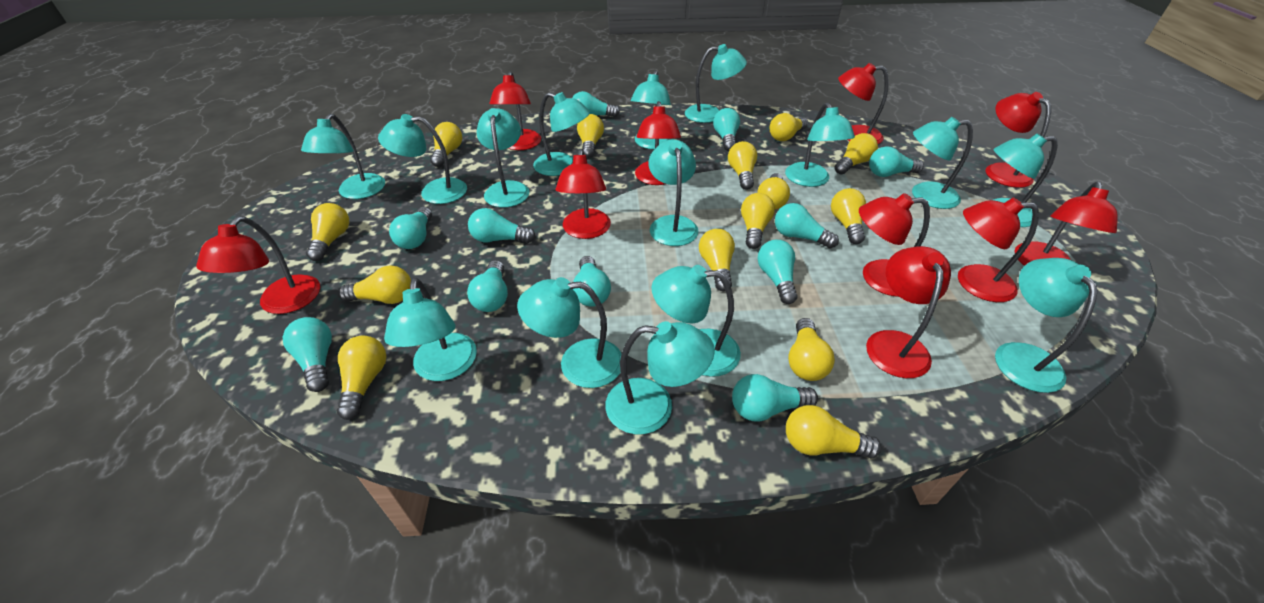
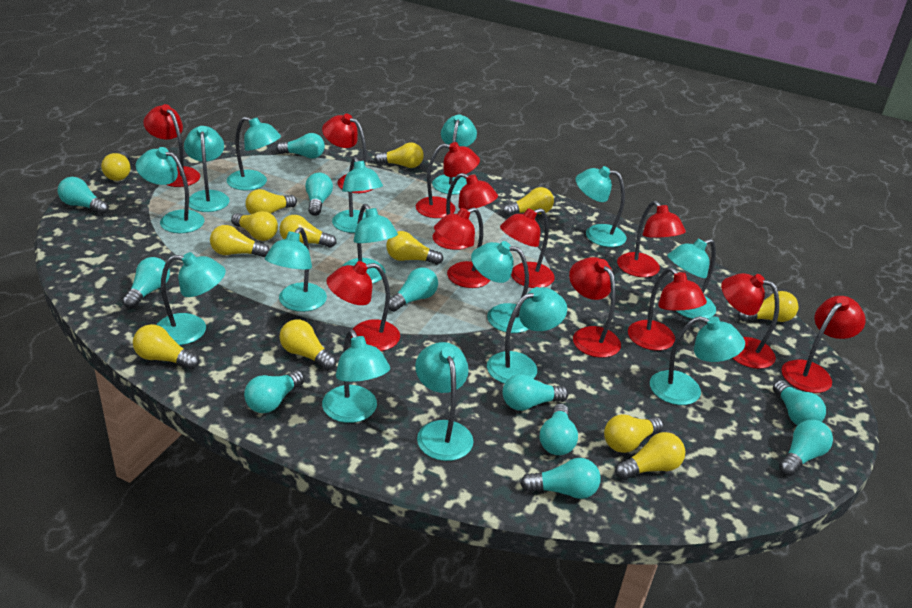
red lamp: 10 -> 12
yellow light bulb: 14 -> 13

